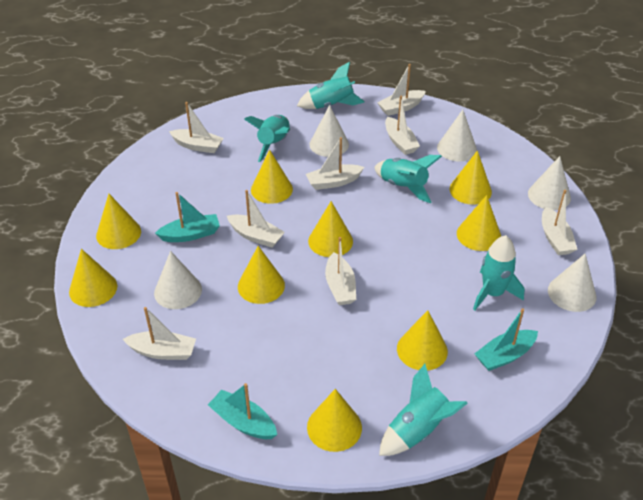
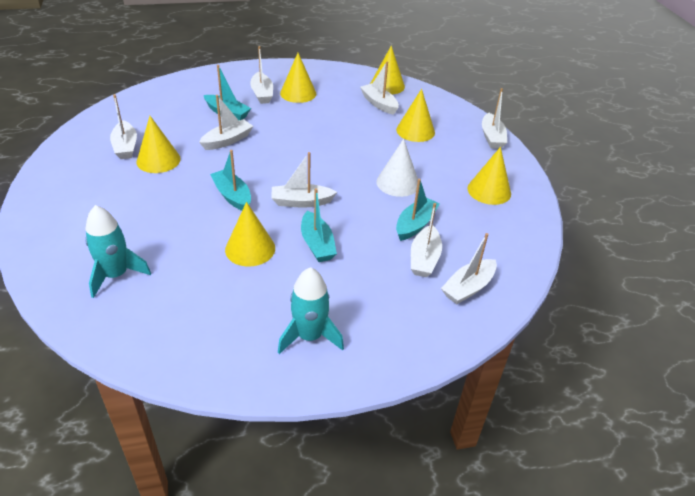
turquoise boat: 3 -> 4
turquoise rocket: 5 -> 2
white cone: 5 -> 1
yellow cone: 9 -> 6

